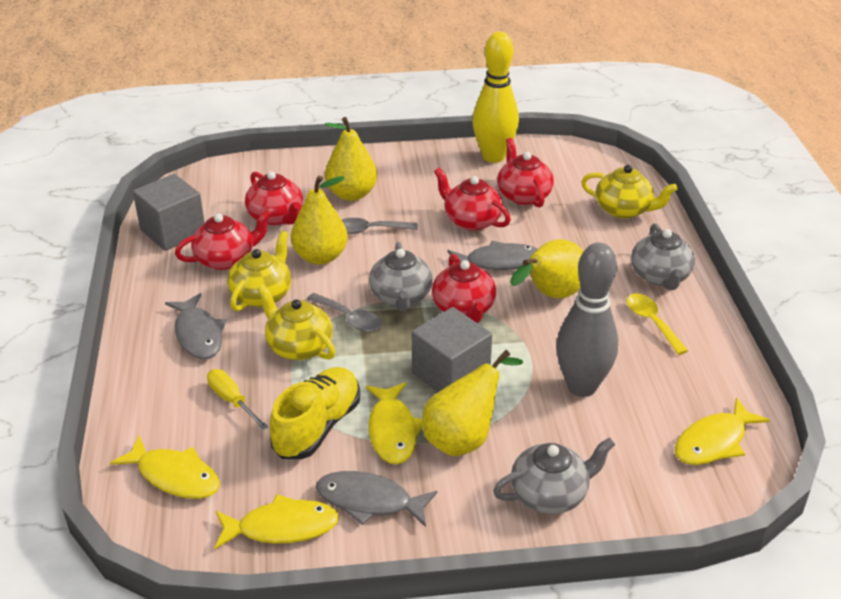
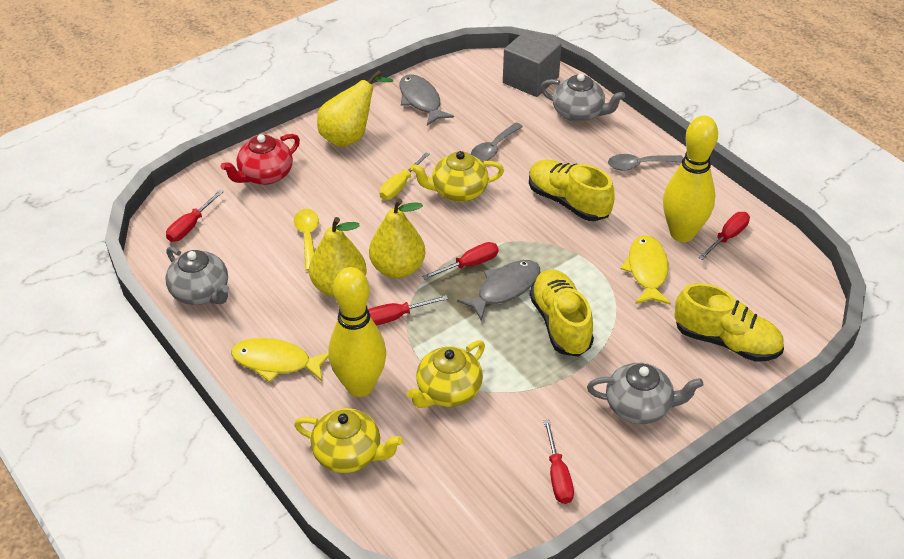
grey bowling pin: 1 -> 0
grey cube: 2 -> 1
grey fish: 3 -> 2
red screwdriver: 0 -> 5
red teapot: 5 -> 1
yellow bowling pin: 1 -> 2
yellow fish: 4 -> 2
yellow pear: 4 -> 3
yellow shoe: 1 -> 3

